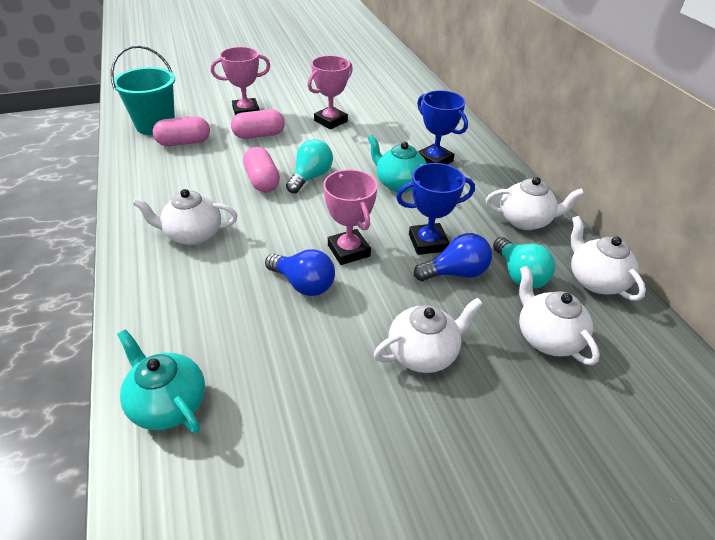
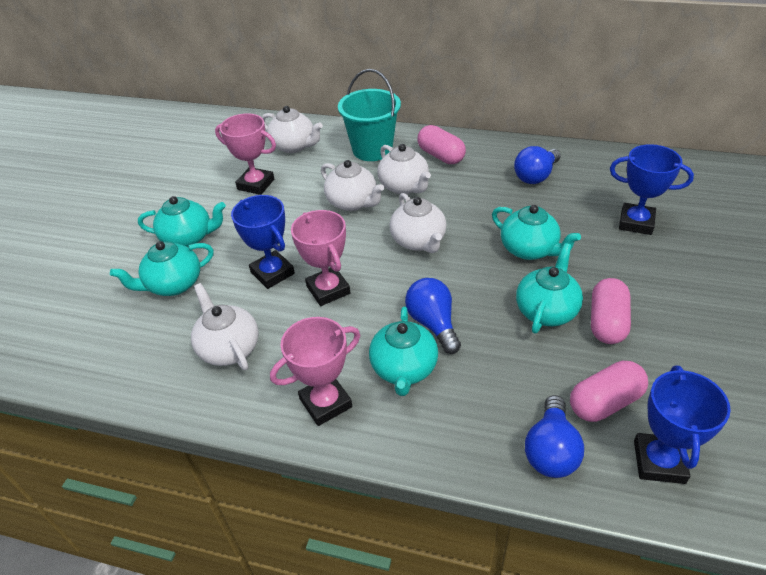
blue light bulb: 2 -> 3
blue trophy: 2 -> 3
turquoise light bulb: 2 -> 0
turquoise teapot: 2 -> 5

